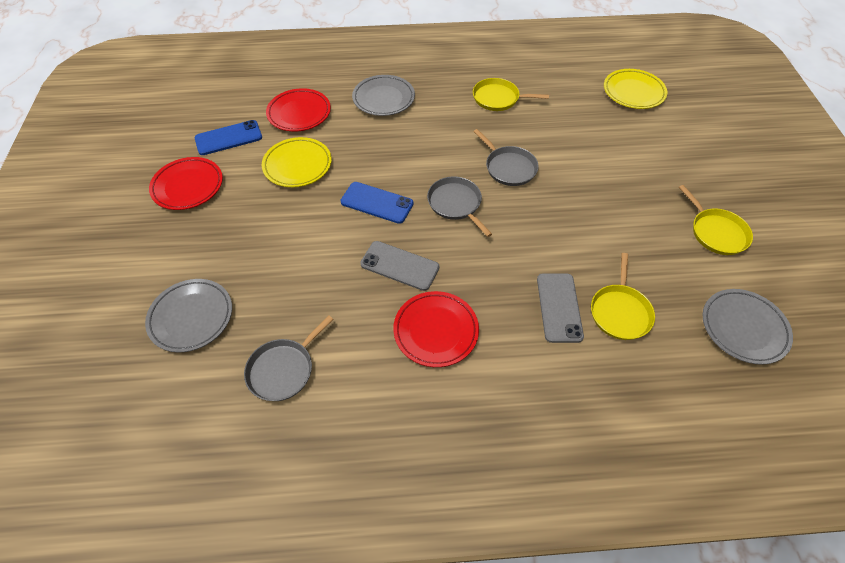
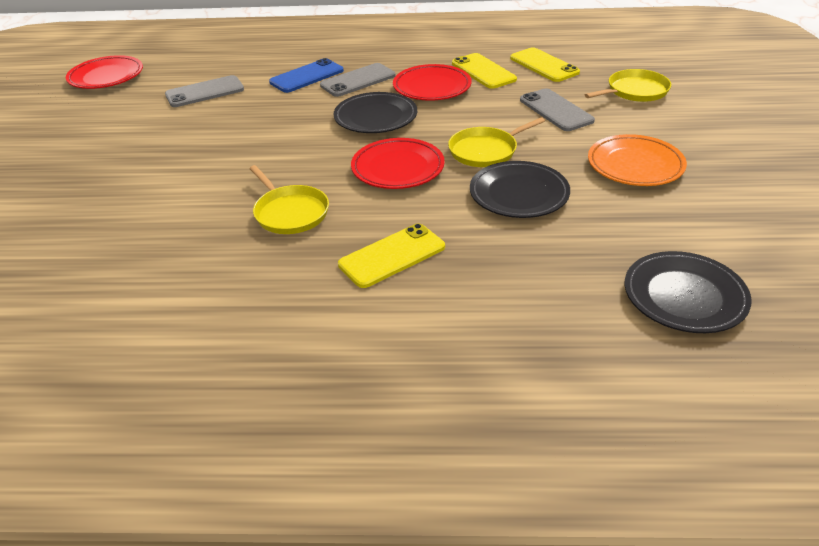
black plate: 0 -> 3
blue phone: 2 -> 1
grey pan: 3 -> 0
grey phone: 2 -> 3
grey plate: 3 -> 0
orange plate: 0 -> 1
yellow phone: 0 -> 3
yellow plate: 2 -> 0

